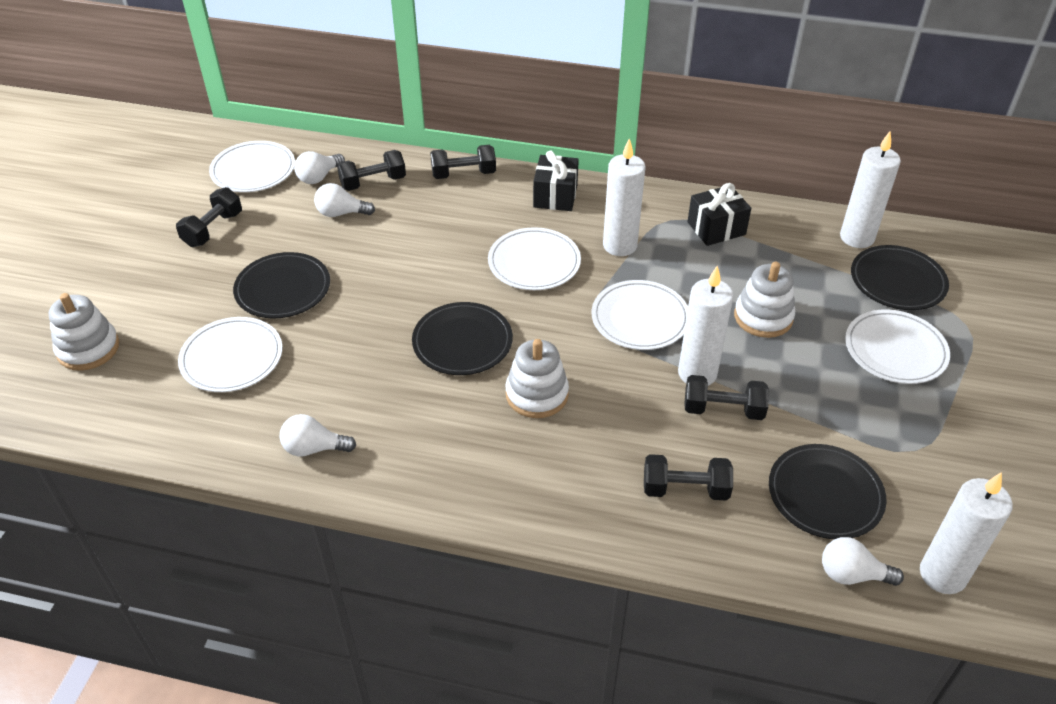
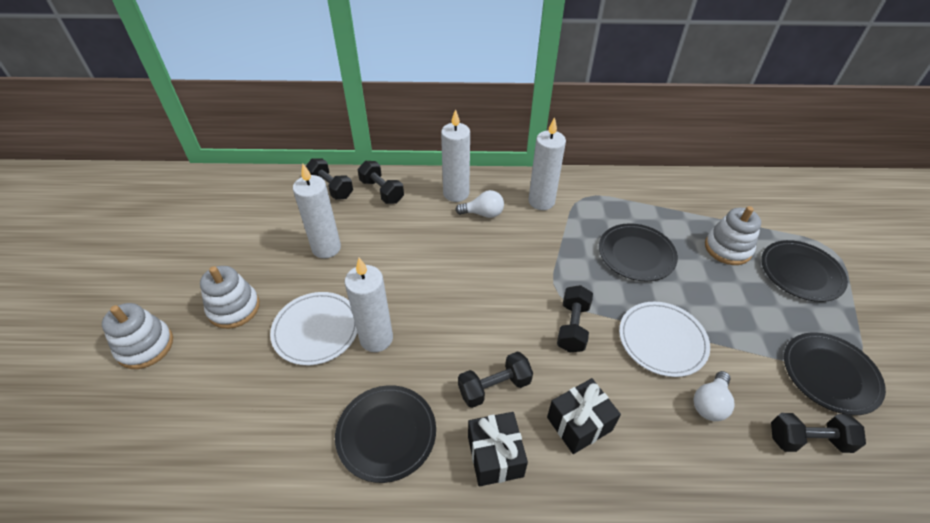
white light bulb: 4 -> 2
white plate: 5 -> 2

